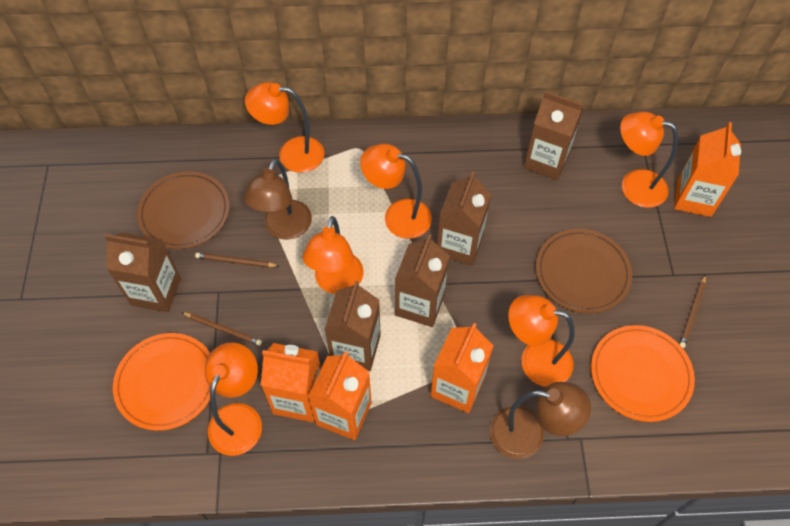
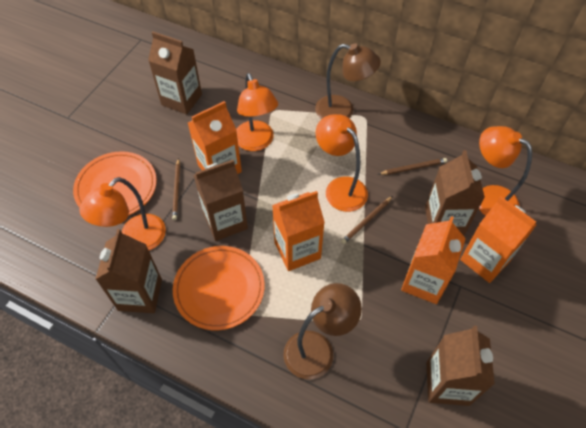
brown plate: 2 -> 0
orange lamp: 6 -> 4

